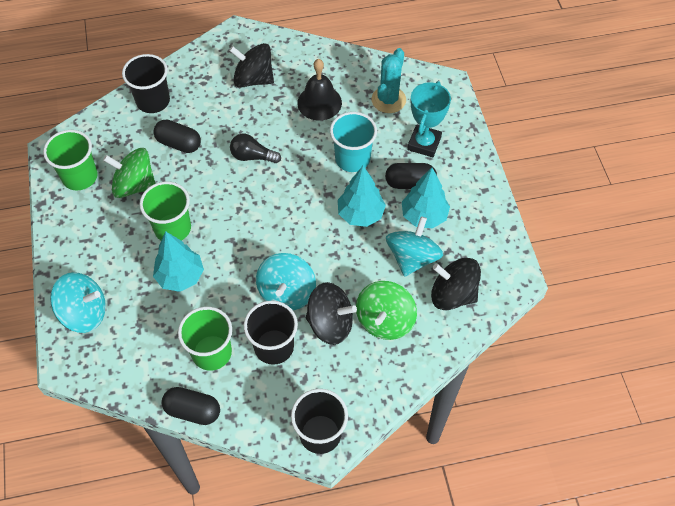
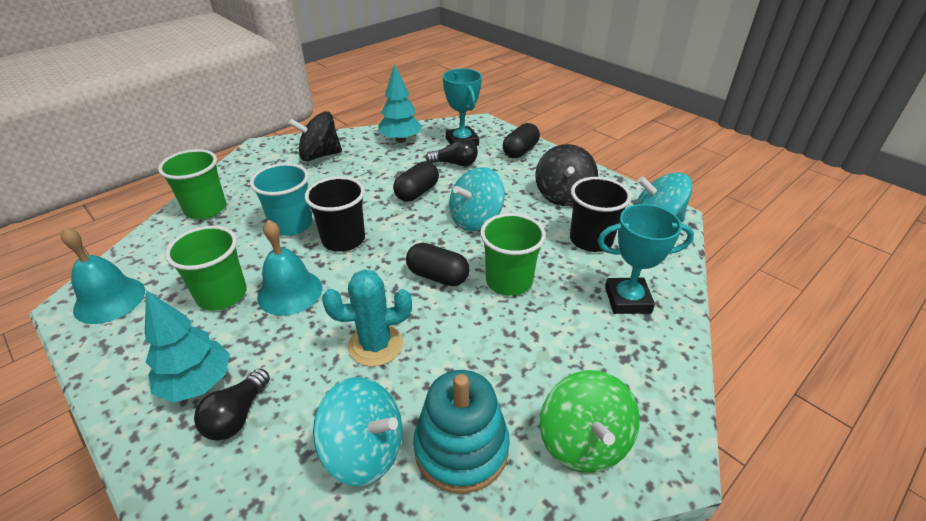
black bell: 1 -> 0
black cup: 3 -> 2
black light bulb: 1 -> 2
black spinning top: 3 -> 2
green spinning top: 2 -> 1
turquoise bell: 0 -> 2
turquoise stacking toy: 0 -> 1
turquoise tree: 3 -> 2
turquoise trophy: 1 -> 2

